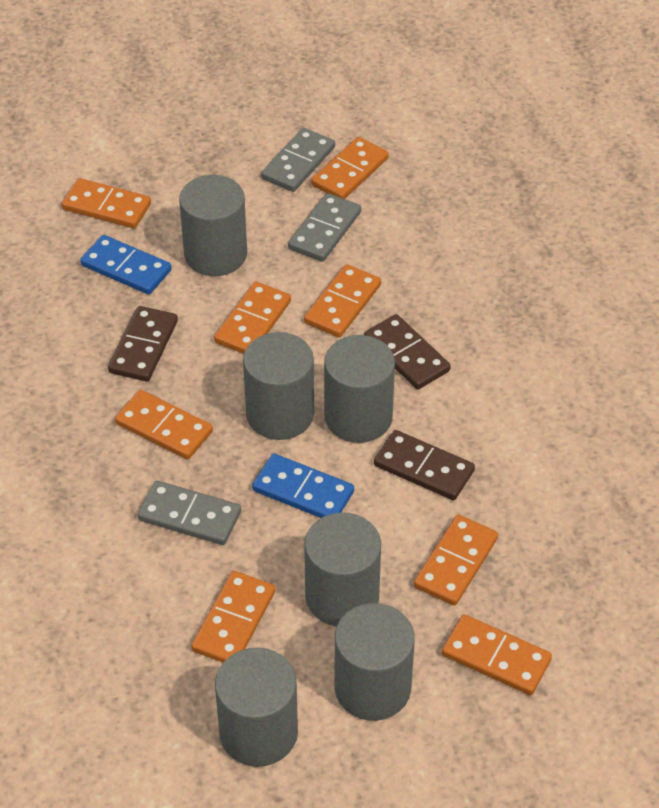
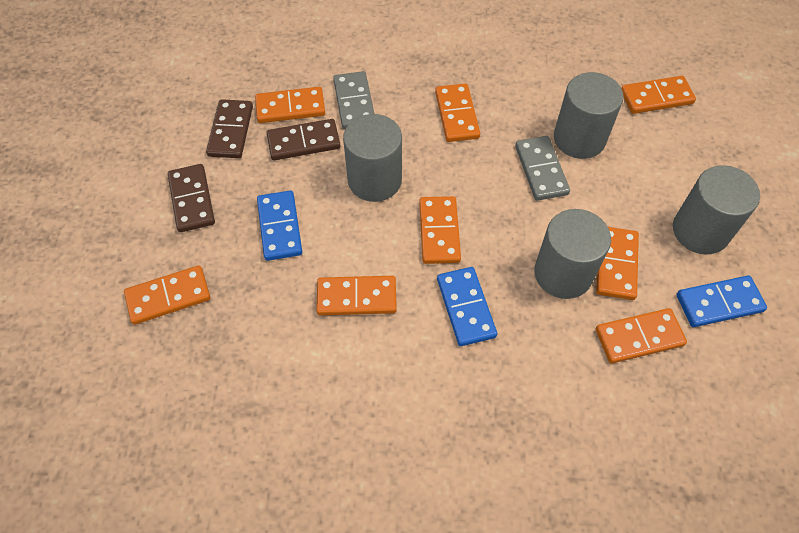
blue domino: 2 -> 3
grey cylinder: 6 -> 4
grey domino: 3 -> 2

